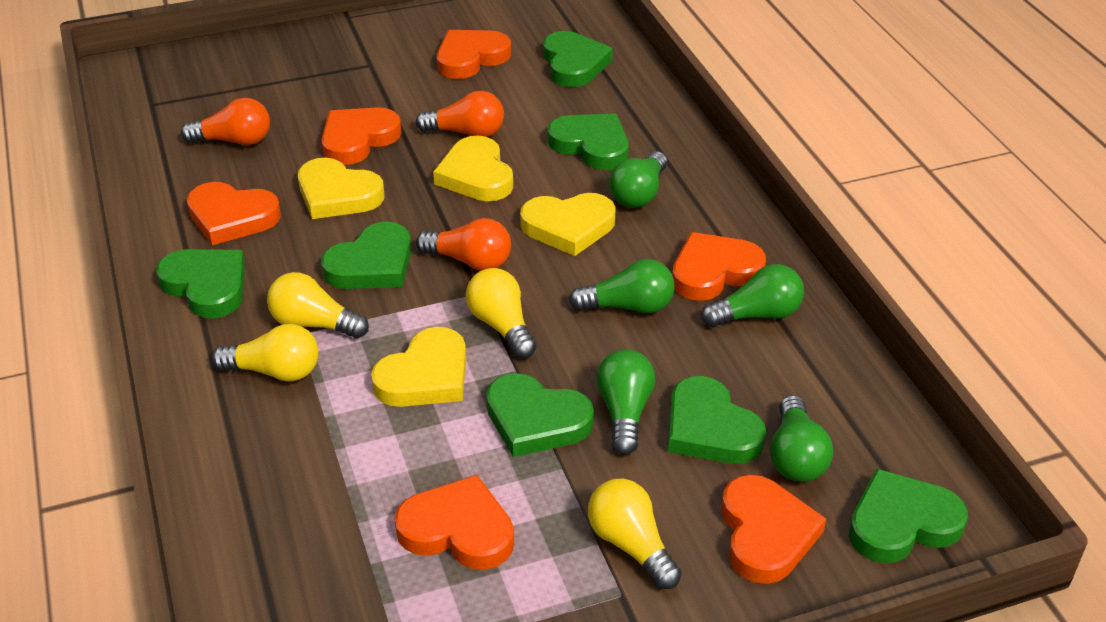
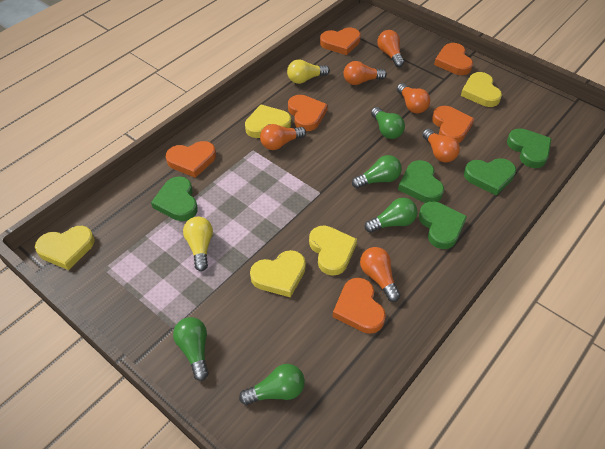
green heart: 7 -> 5
orange light bulb: 3 -> 6
yellow heart: 4 -> 5
yellow light bulb: 4 -> 2

